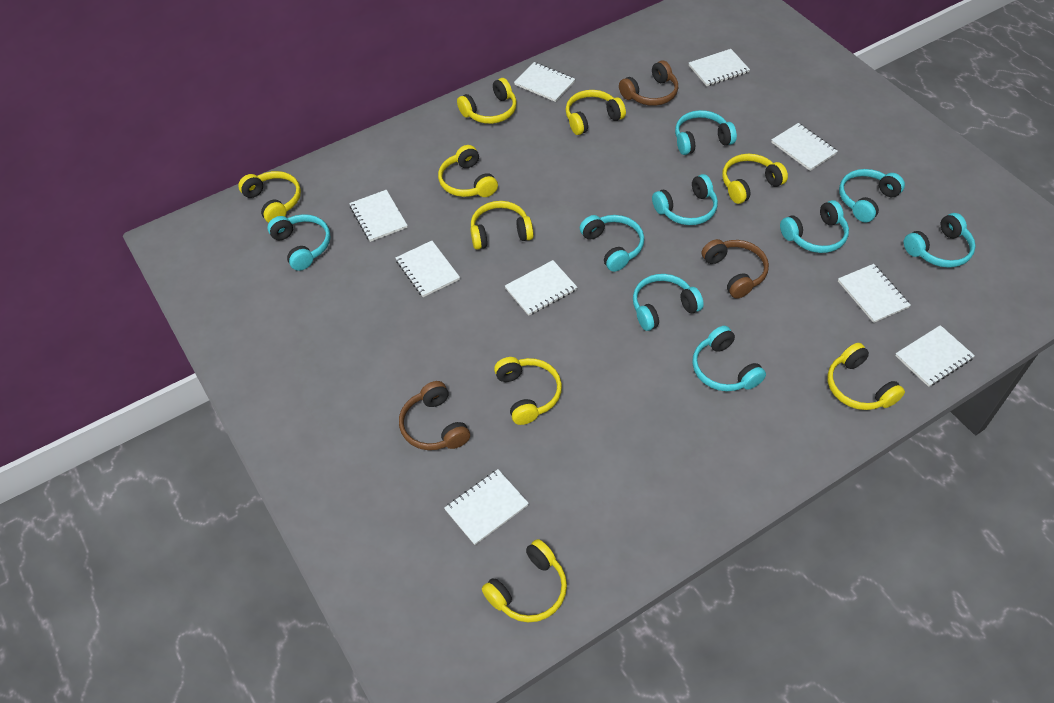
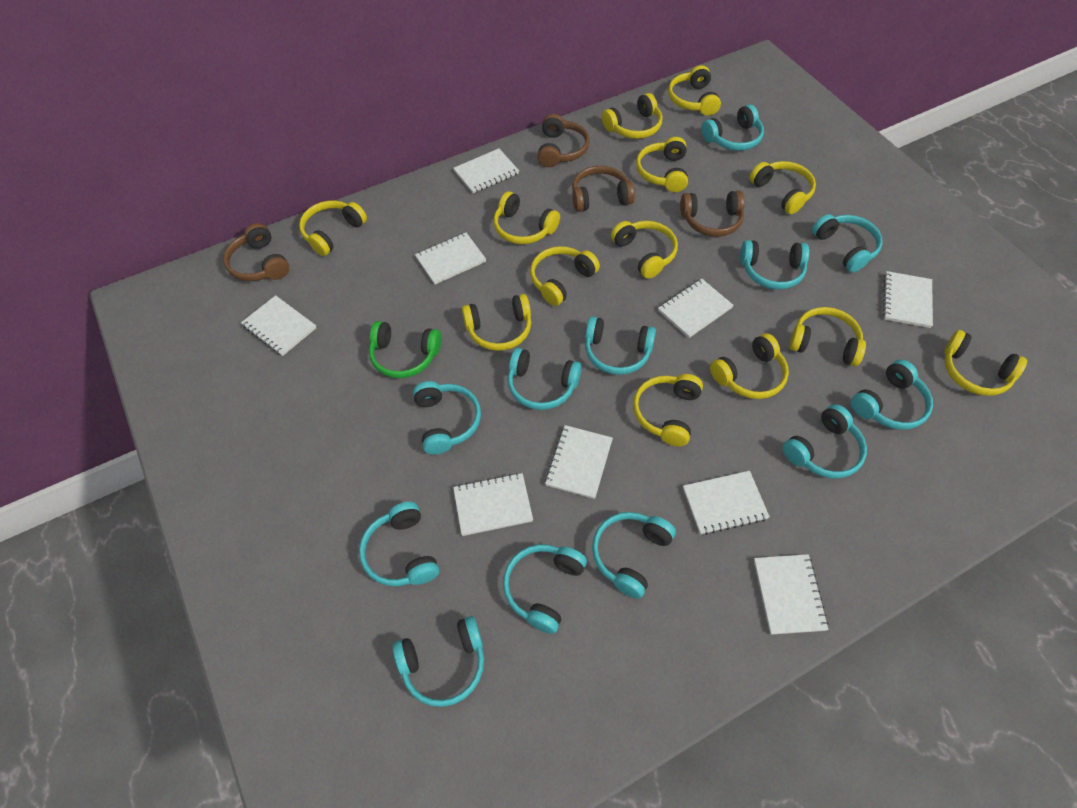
brown headphones: 3 -> 4
green headphones: 0 -> 1
turquoise headphones: 9 -> 12
yellow headphones: 9 -> 13

